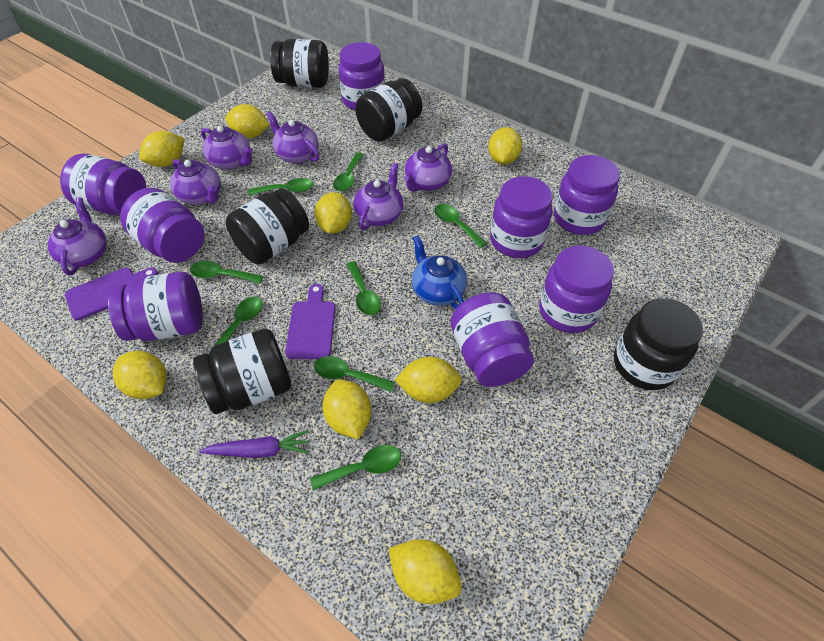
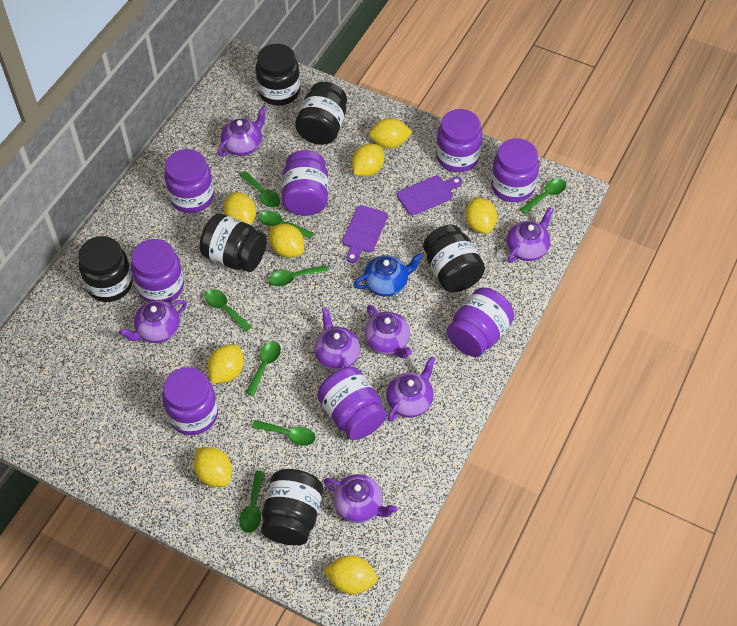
black jar: 5 -> 6
purple carrot: 1 -> 0
purple teapot: 6 -> 7

